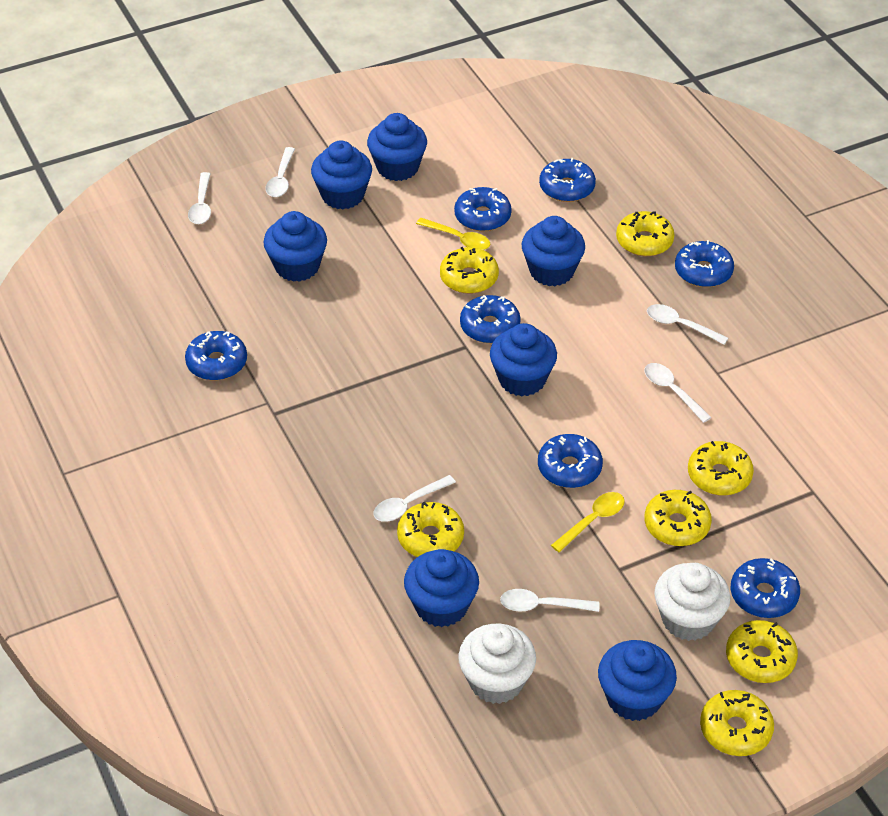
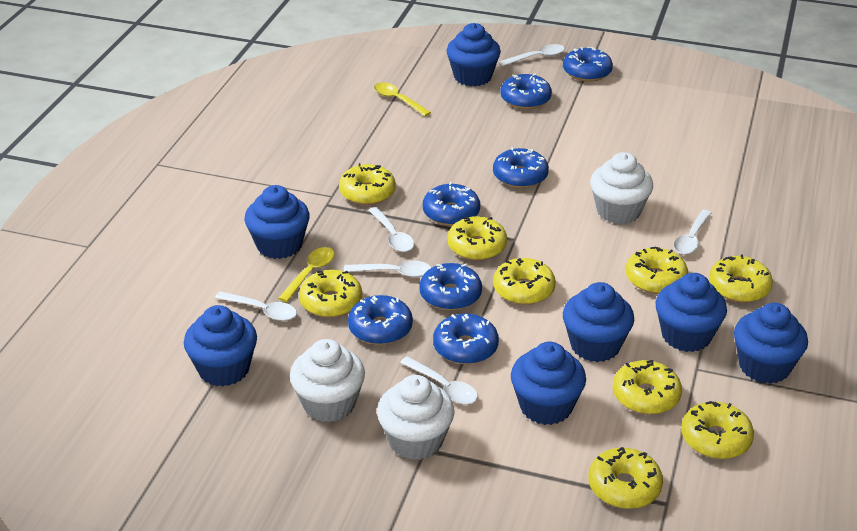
white cupcake: 2 -> 3
yellow donut: 7 -> 9

